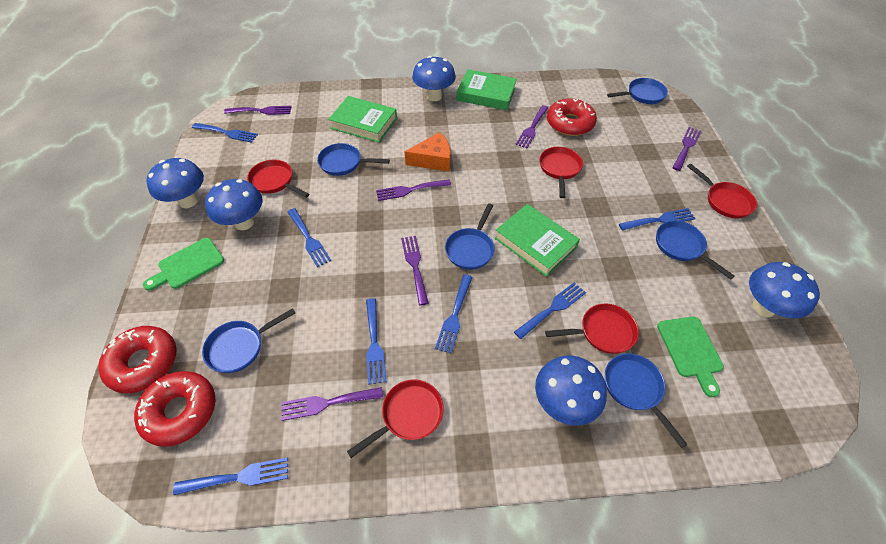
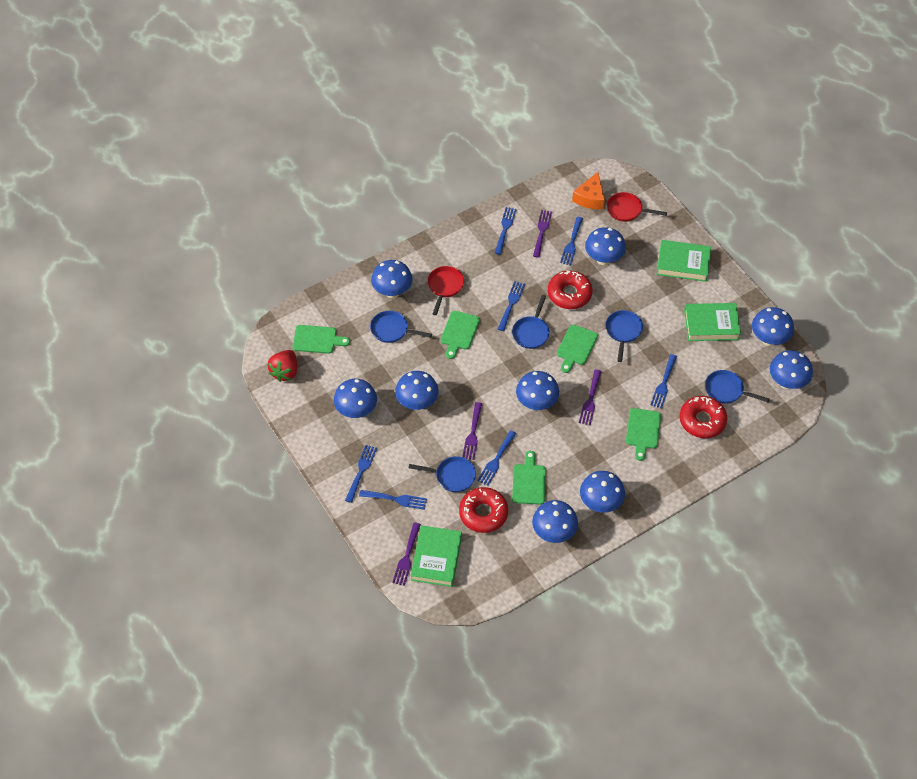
blue mushroom: 5 -> 9
blue pan: 6 -> 5
green cutting board: 2 -> 5
purple fork: 6 -> 4
red pan: 5 -> 2
red strawberry: 0 -> 1

